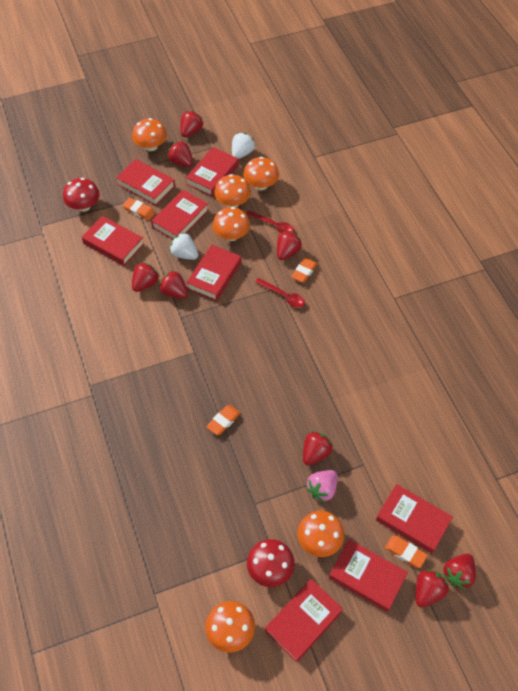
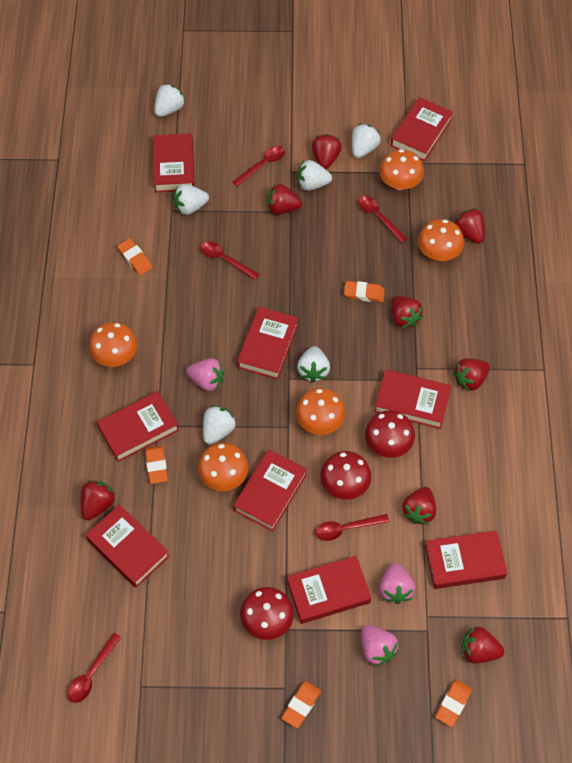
orange eraser: 4 -> 5
orange mushroom: 6 -> 5
pink strawberry: 1 -> 3
red book: 8 -> 9
red mushroom: 2 -> 3
red spoon: 2 -> 5
white strawberry: 2 -> 6

